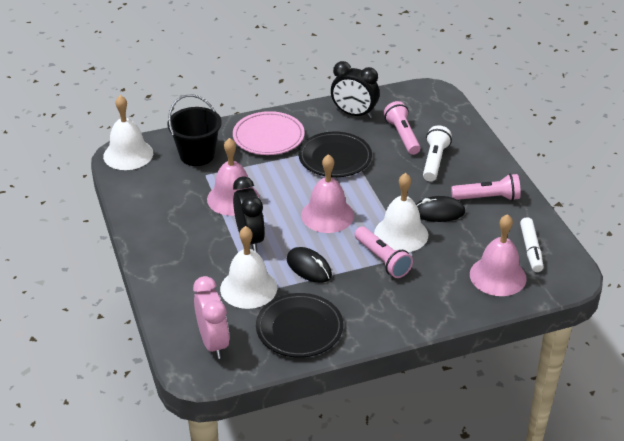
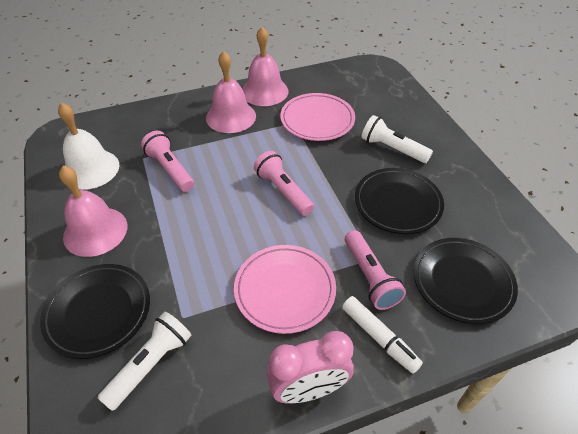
black bucket: 1 -> 0
black clock: 2 -> 0
black mouse: 2 -> 0
black plate: 2 -> 3
pink plate: 1 -> 2
white bell: 3 -> 1
white flashlight: 1 -> 2

